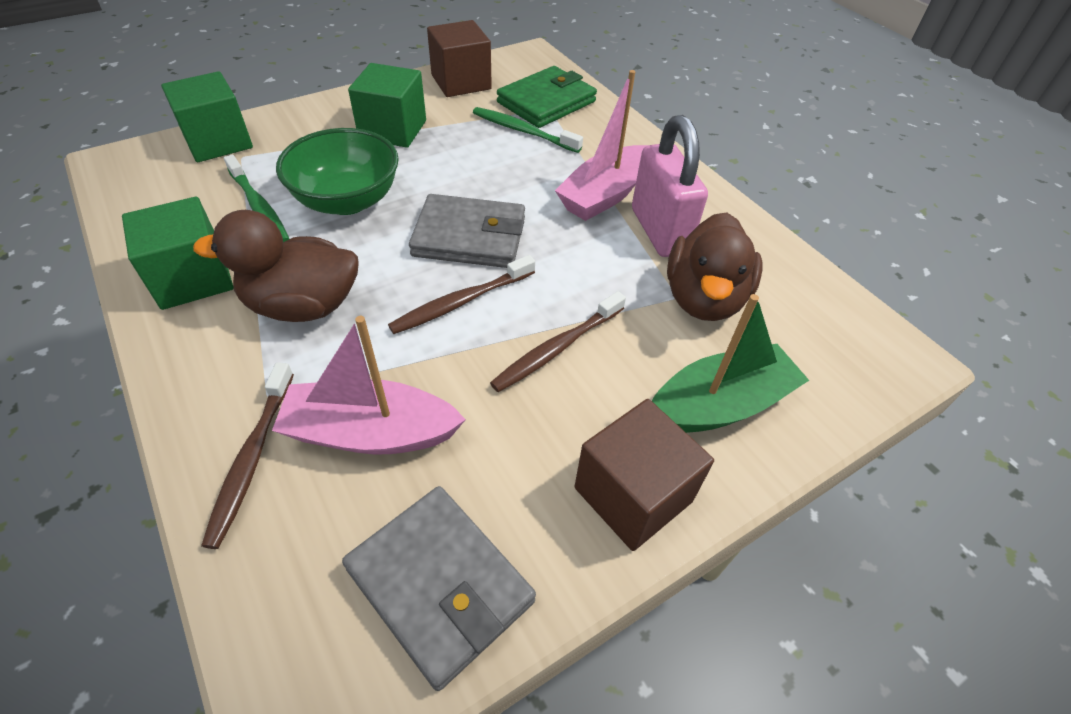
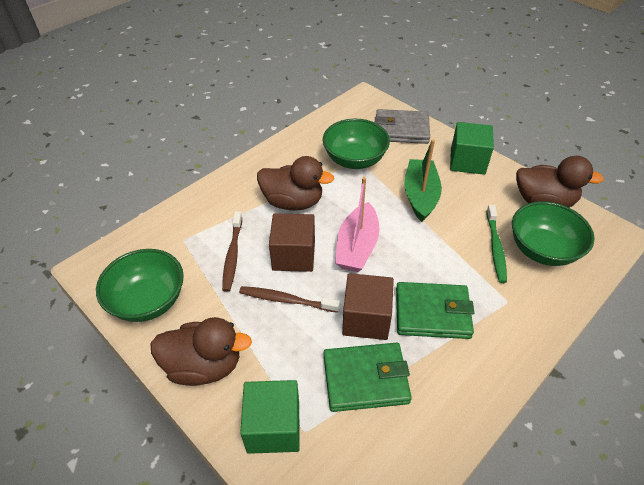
brown duck: 2 -> 3
brown toothbrush: 3 -> 2
green bowl: 1 -> 3
green cube: 3 -> 2
green toothbrush: 2 -> 1
green wallet: 1 -> 2
grey wallet: 2 -> 1
pink boat: 2 -> 1
pink padlock: 1 -> 0

